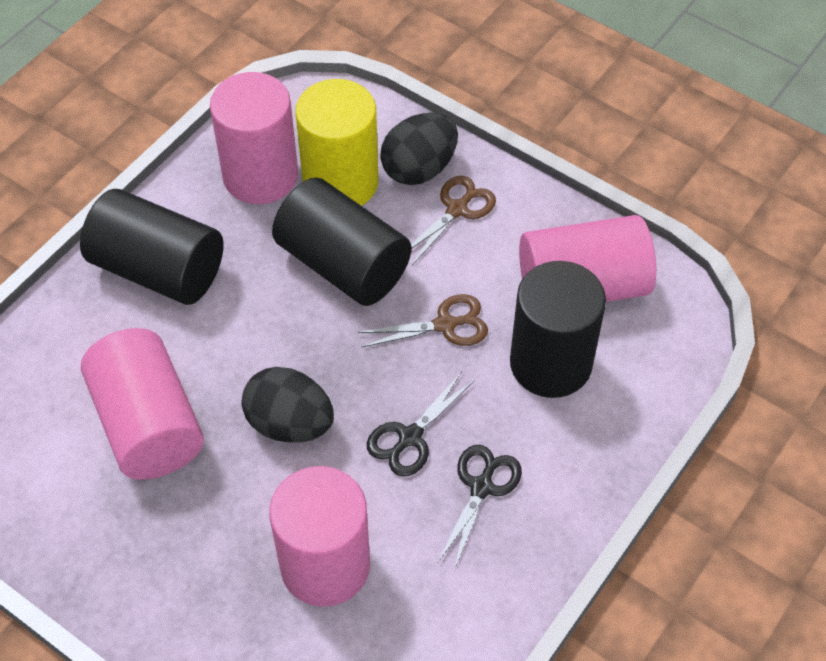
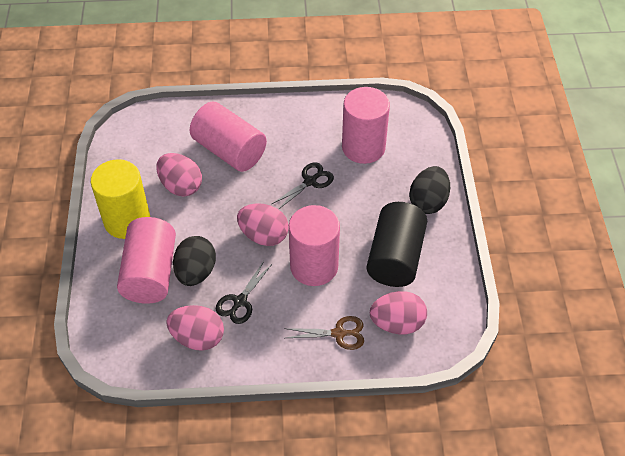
black cylinder: 3 -> 1
brown scissors: 2 -> 1
pink egg: 0 -> 4

